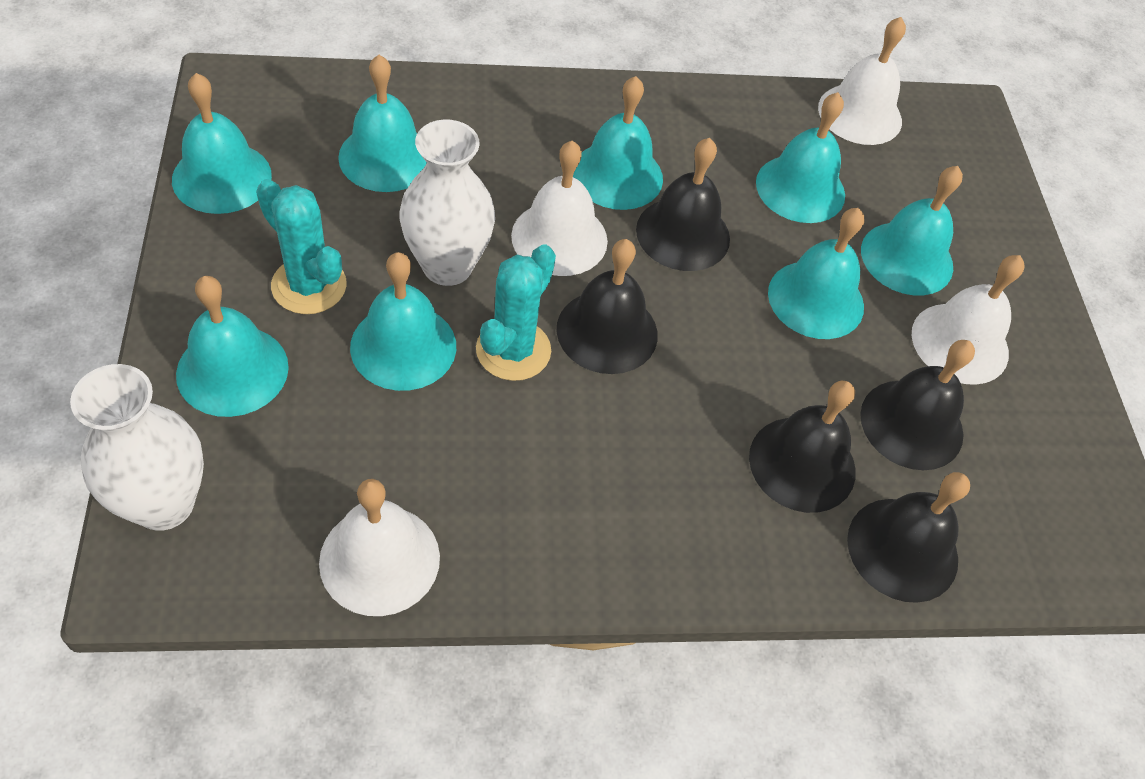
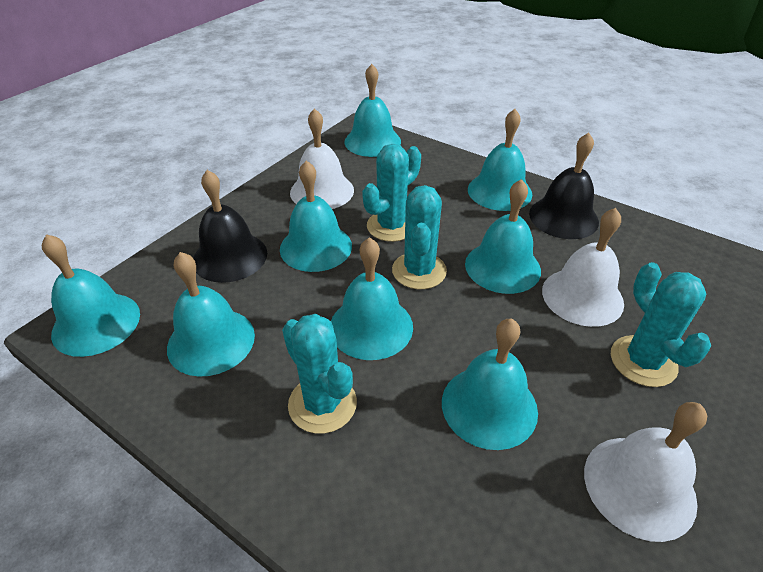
black bell: 5 -> 2
turquoise cactus: 2 -> 4
white bell: 4 -> 3
white vase: 2 -> 0

